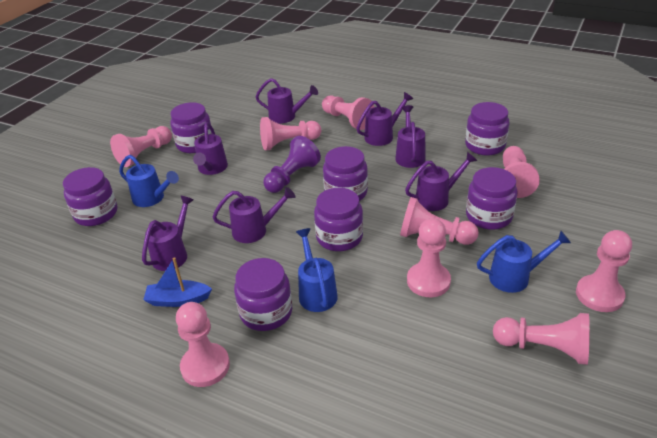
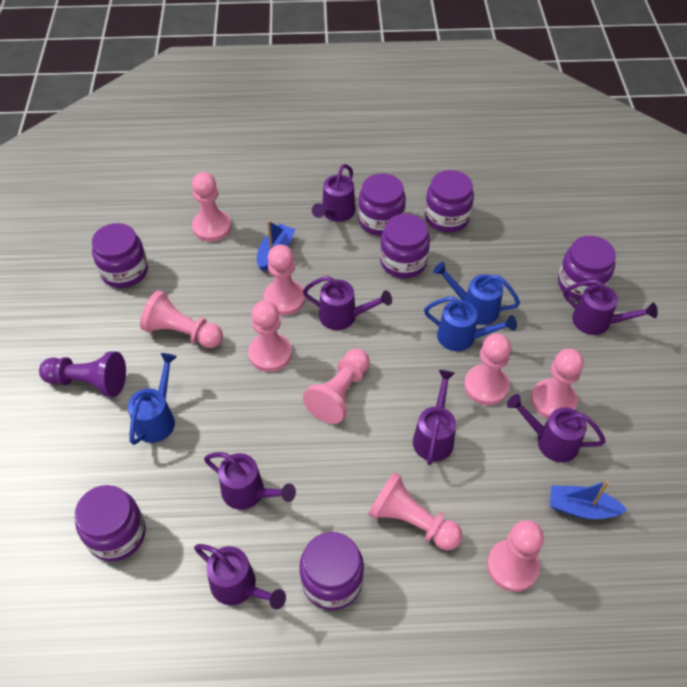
blue boat: 1 -> 2

